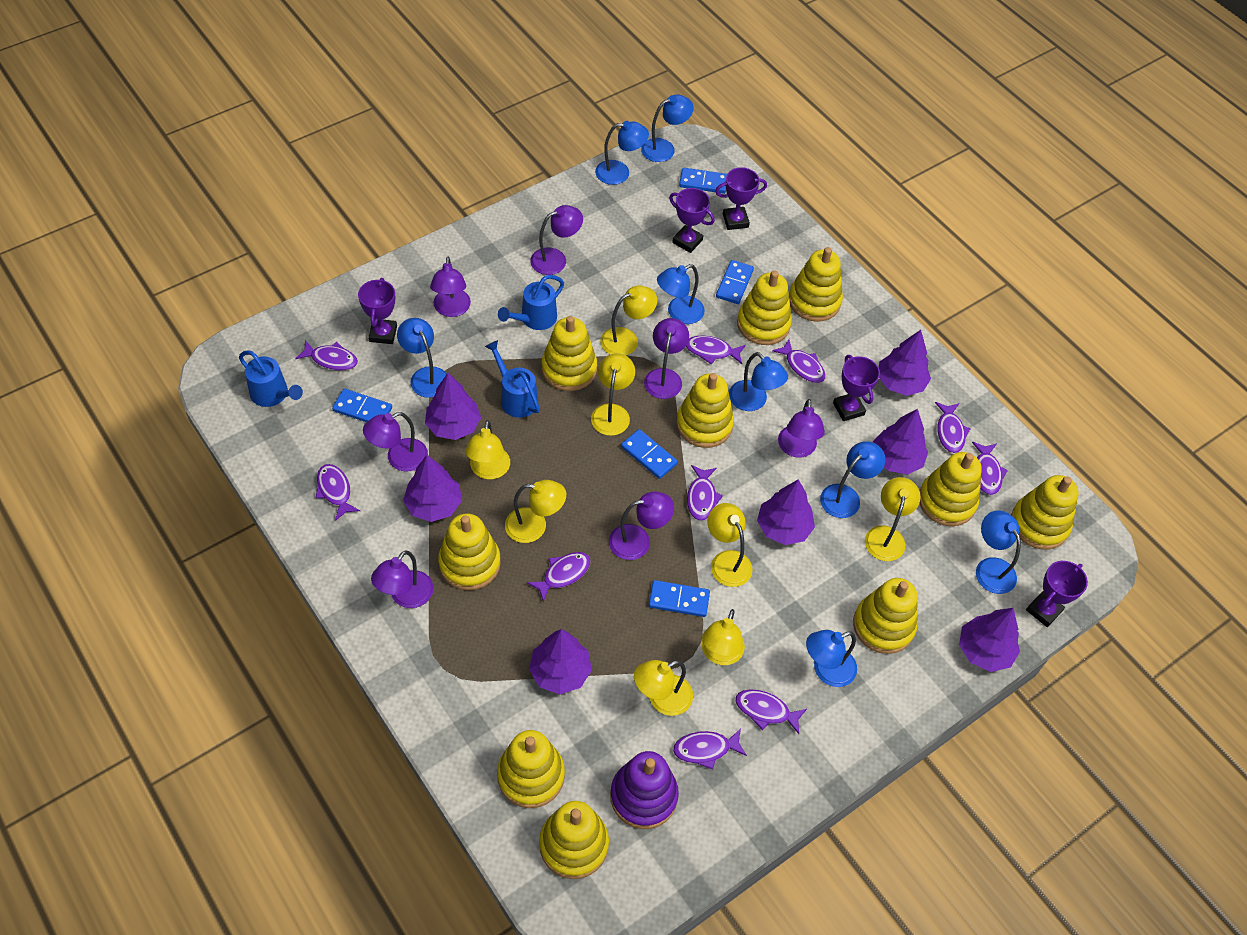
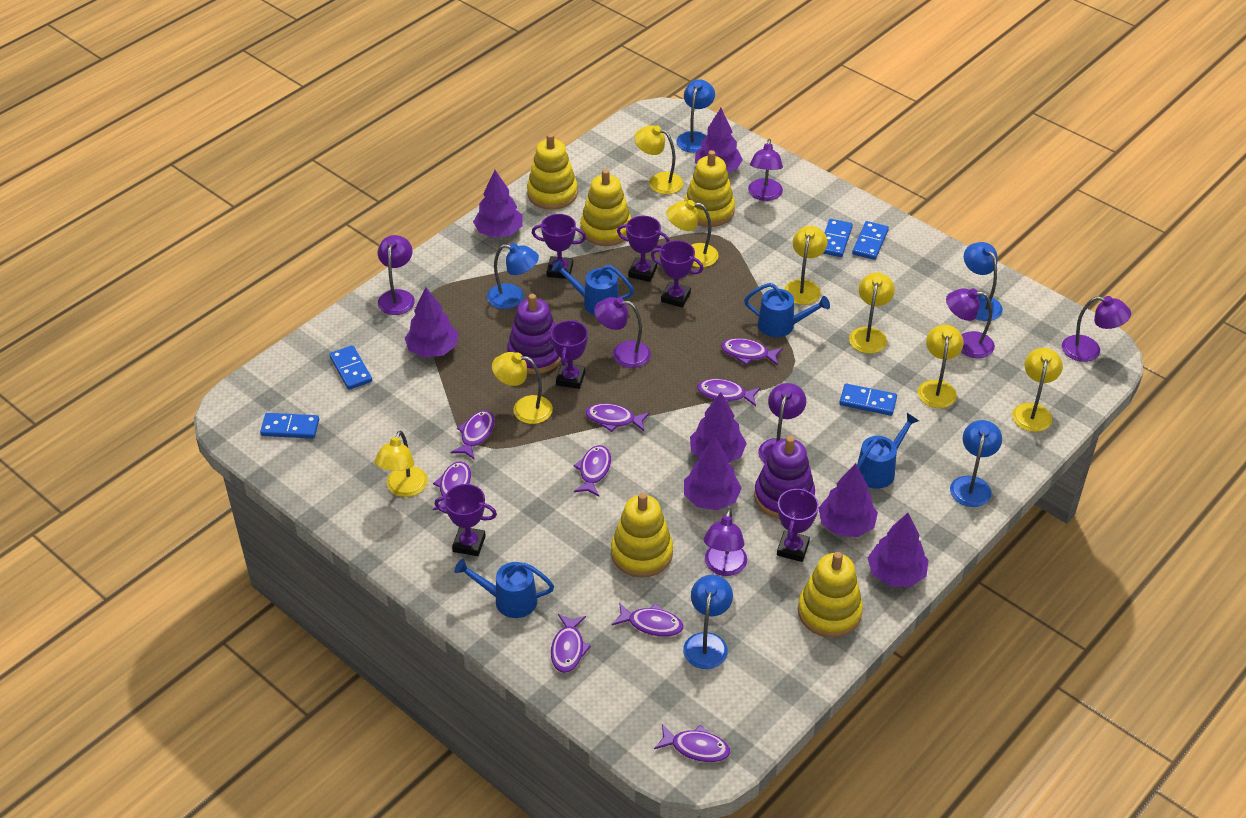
blue lamp: 8 -> 5
blue watering can: 3 -> 4
purple fish: 10 -> 9
purple stacking toy: 1 -> 2
purple trophy: 5 -> 6
yellow stacking toy: 10 -> 5

